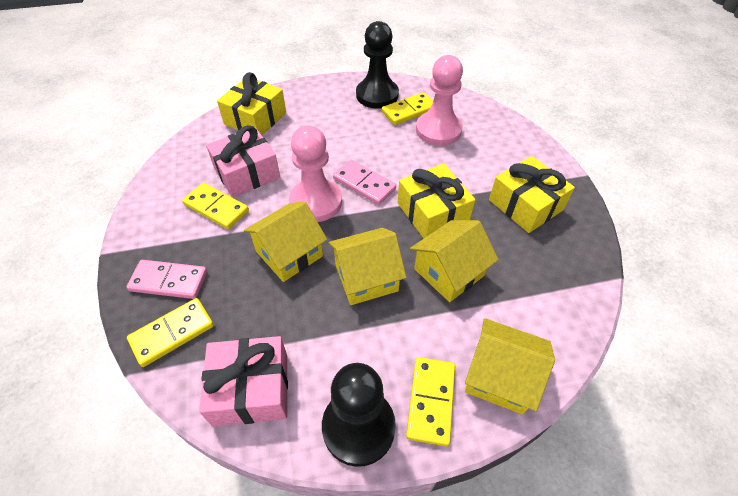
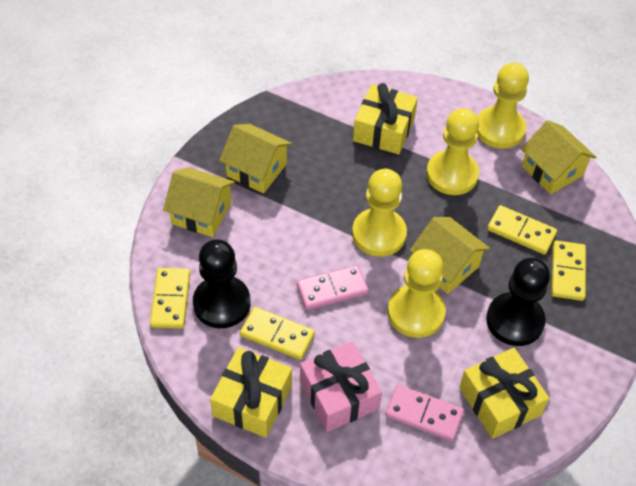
pink gift: 2 -> 1
pink pawn: 2 -> 0
yellow pawn: 0 -> 4

